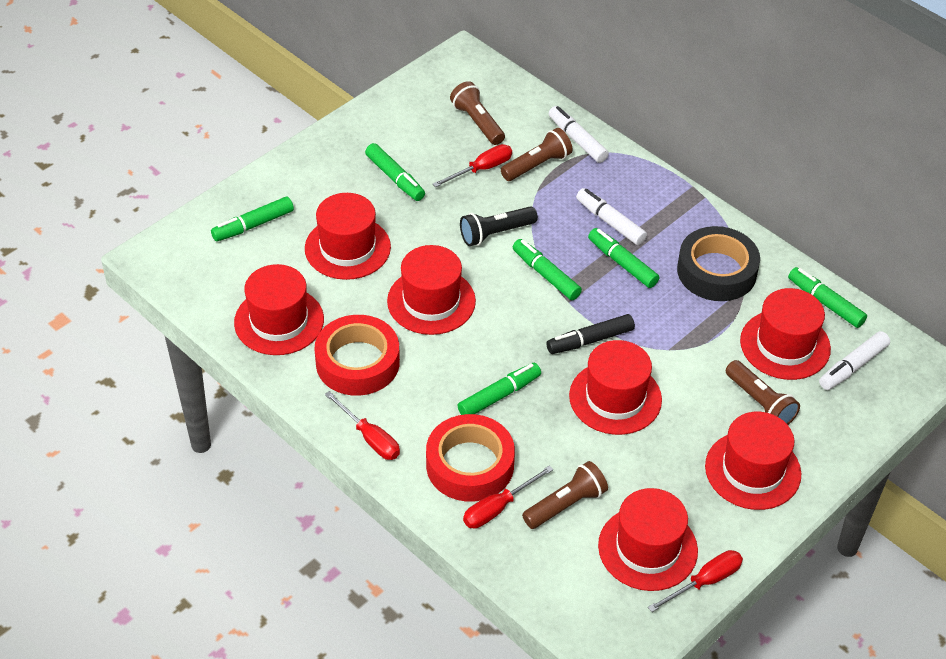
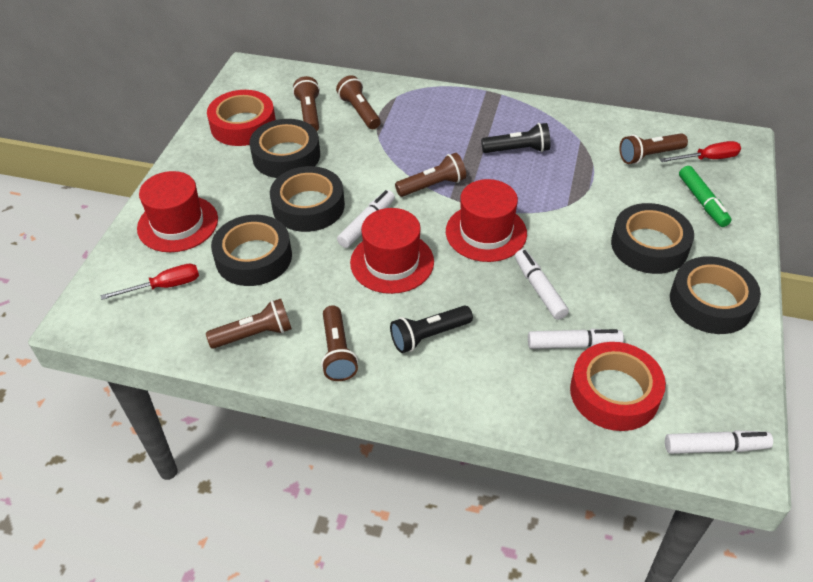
black flashlight: 1 -> 2
black marker: 1 -> 0
black tape: 1 -> 5
brown flashlight: 4 -> 6
green marker: 6 -> 1
red hat: 7 -> 3
red screwdriver: 4 -> 2
white marker: 3 -> 4

